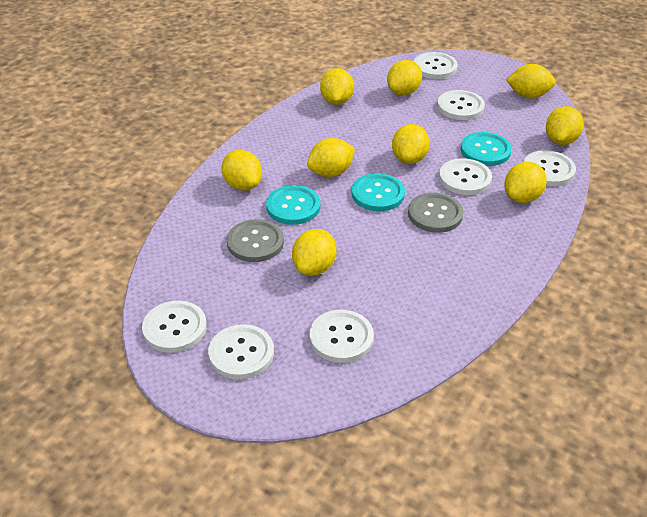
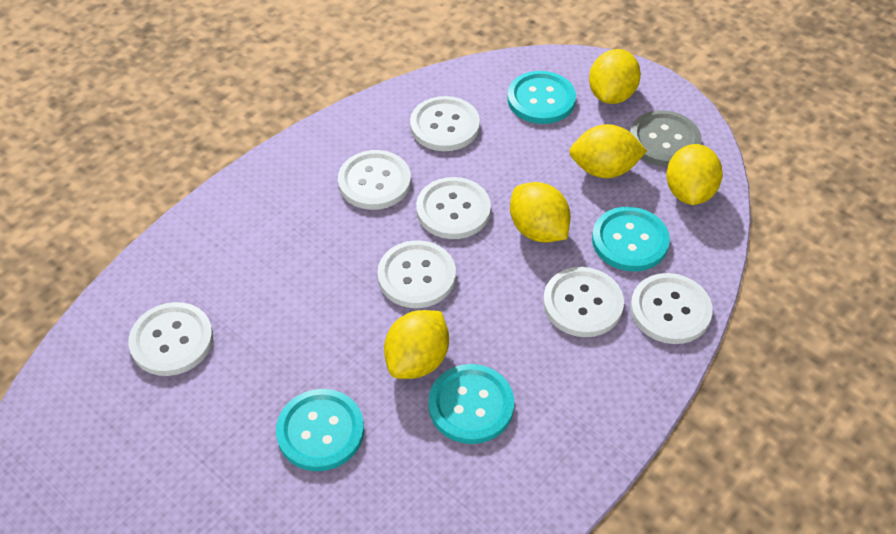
grey button: 2 -> 1
turquoise button: 3 -> 4
yellow lemon: 9 -> 5

